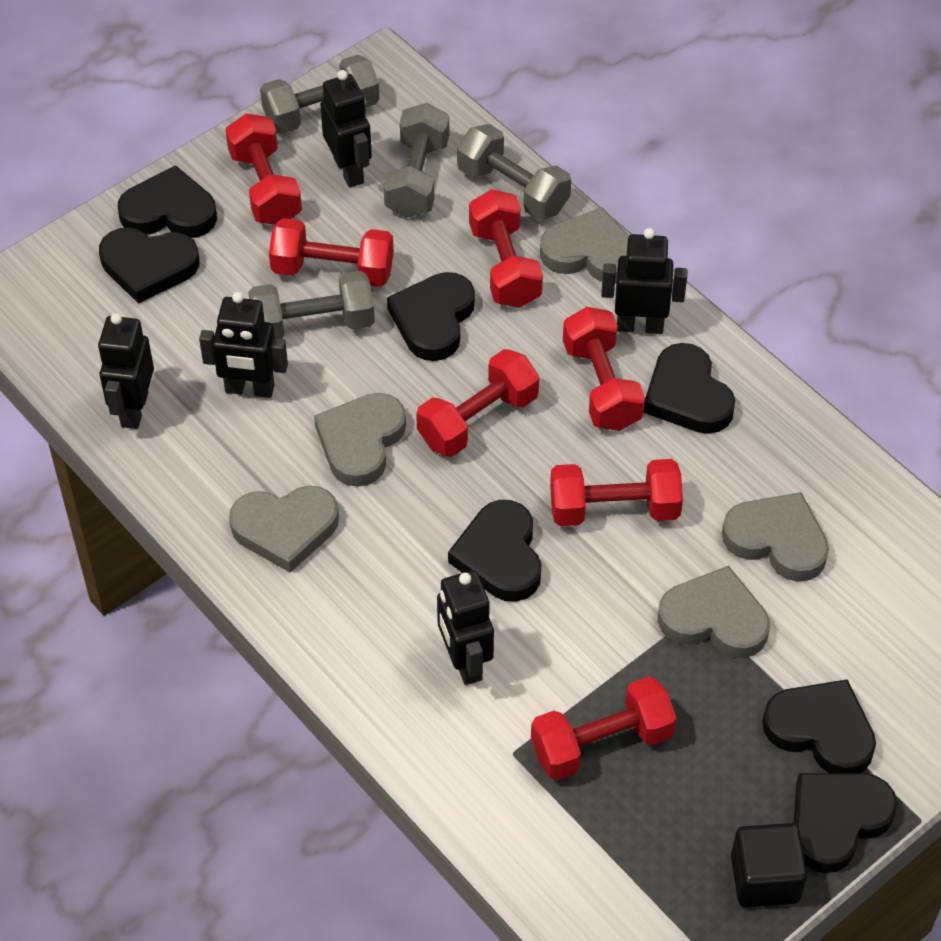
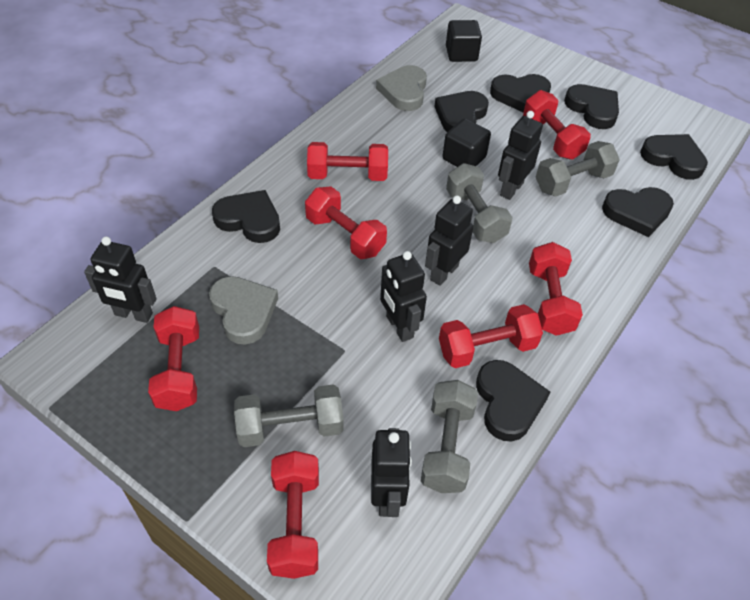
black cube: 1 -> 2
grey heart: 5 -> 2

